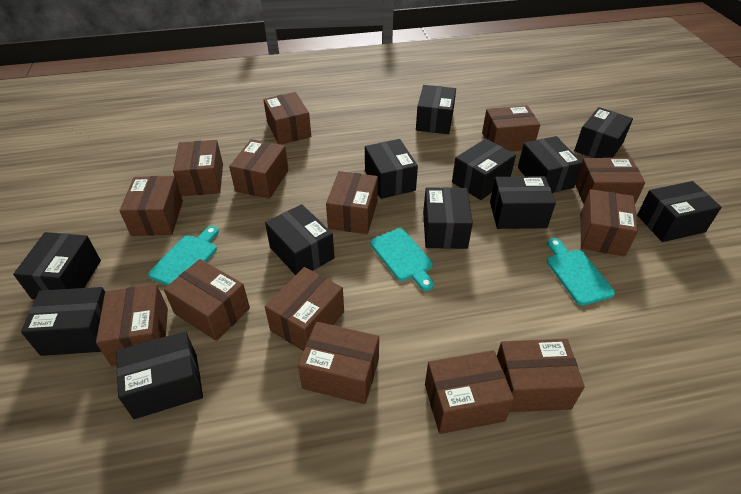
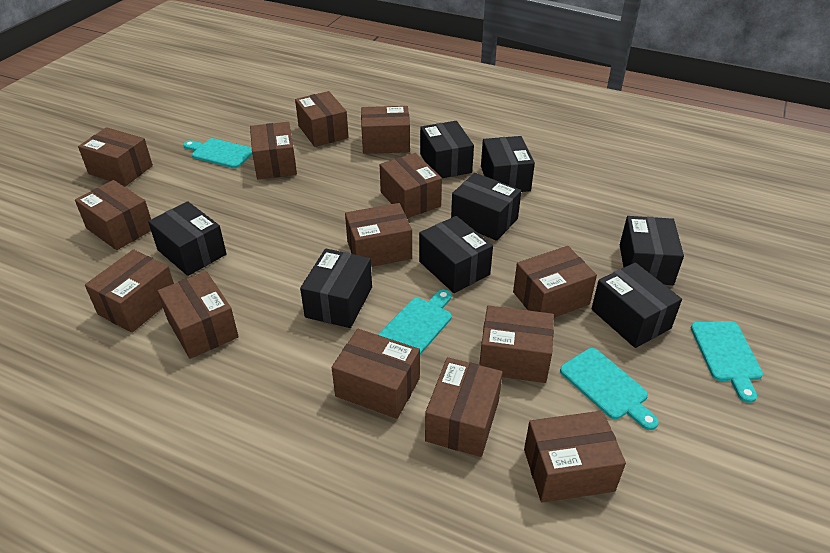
black box: 12 -> 8
turquoise cutting board: 3 -> 4

